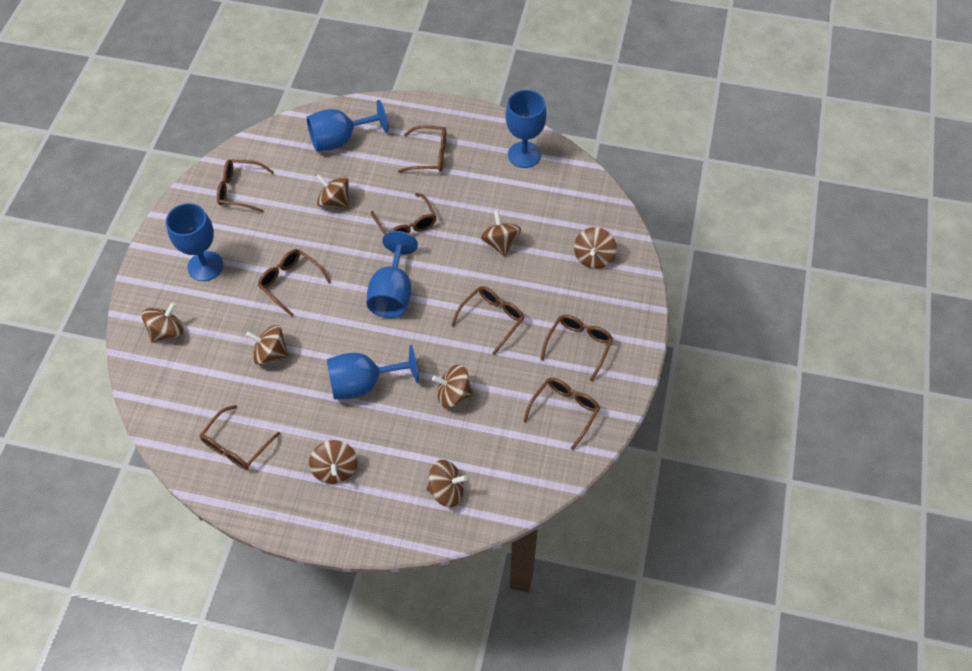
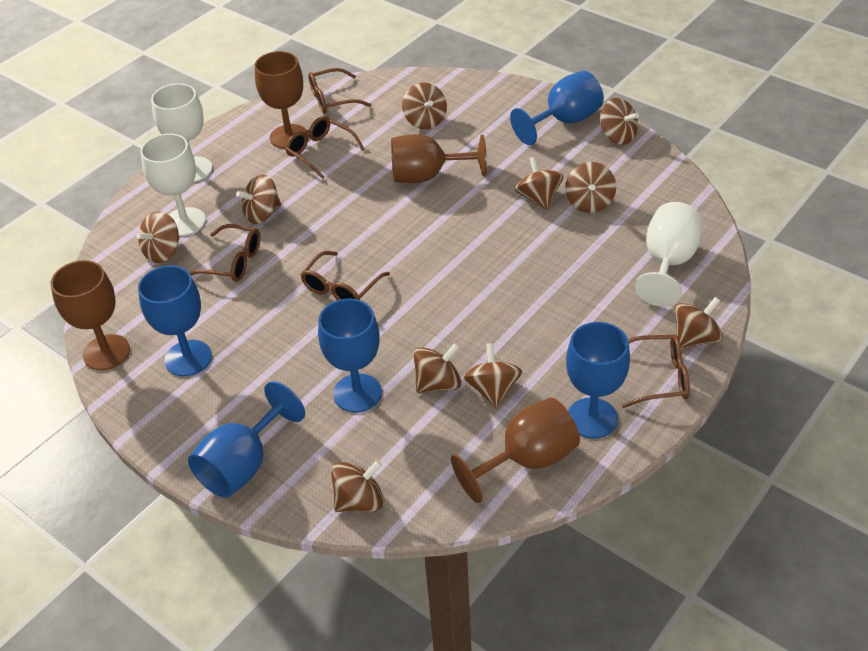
brown glasses: 8 -> 5
brown goblet: 0 -> 4
brown spinning top: 8 -> 10
white goblet: 0 -> 3

